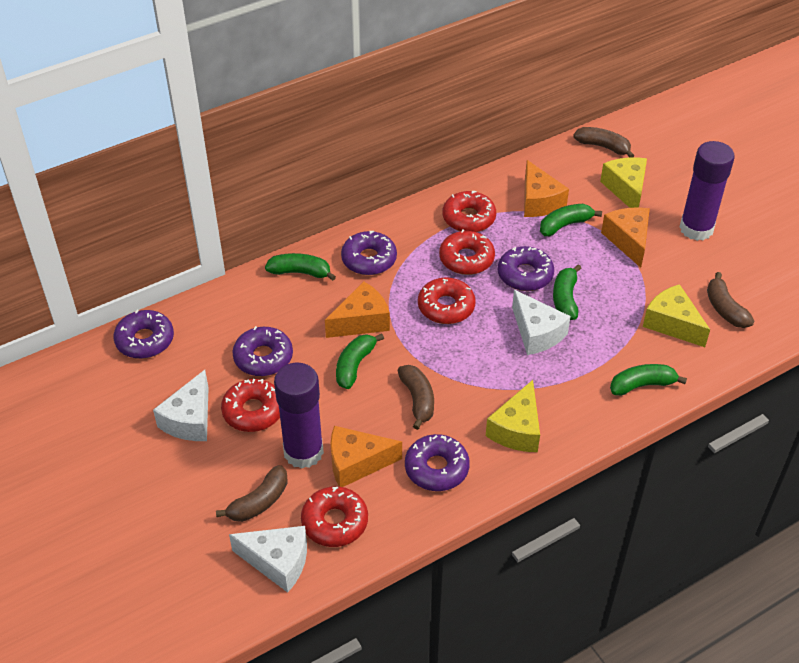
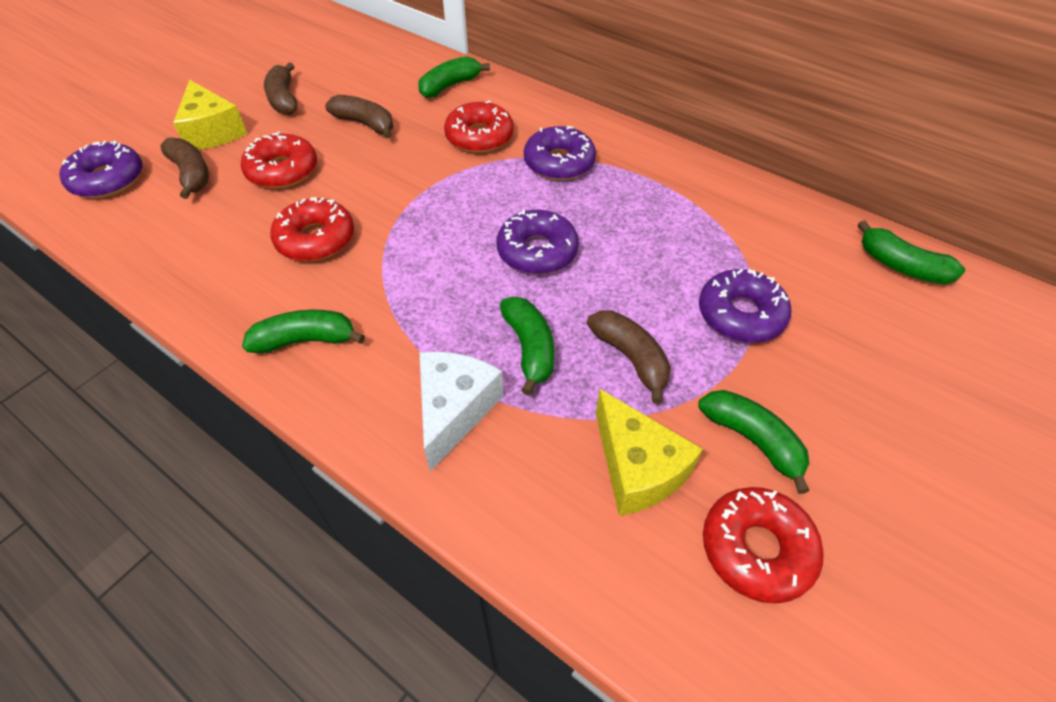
orange cheese: 4 -> 0
purple donut: 5 -> 4
purple glue stick: 2 -> 0
red donut: 5 -> 4
white cheese: 3 -> 1
yellow cheese: 3 -> 2

